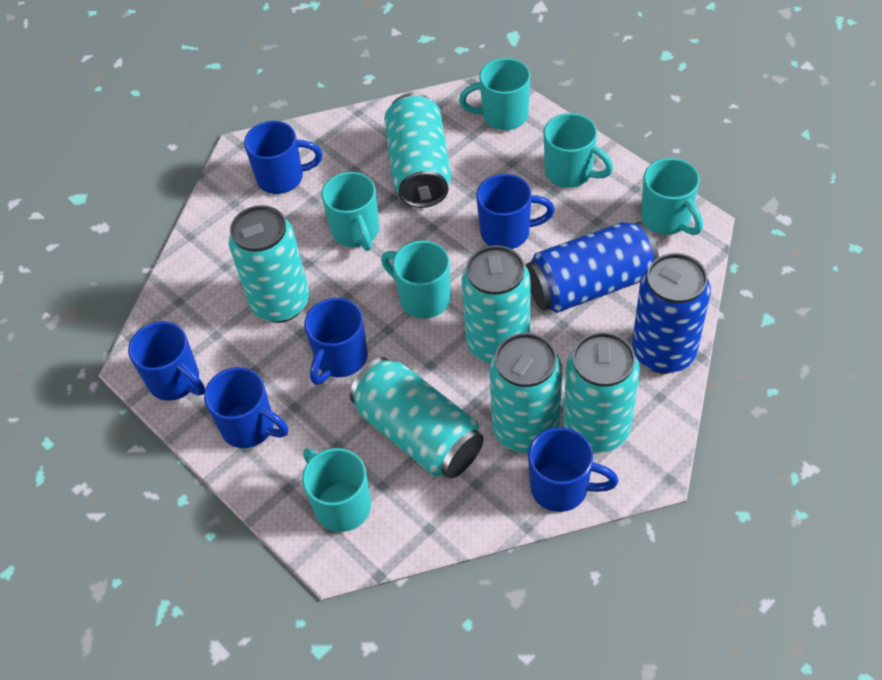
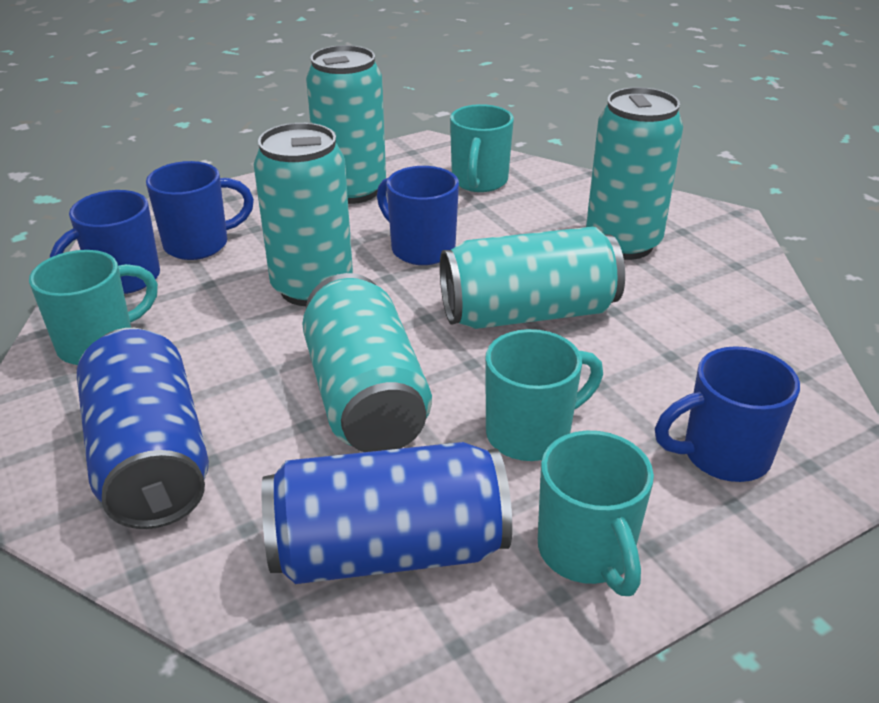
blue mug: 6 -> 4
turquoise can: 6 -> 5
turquoise mug: 6 -> 4

